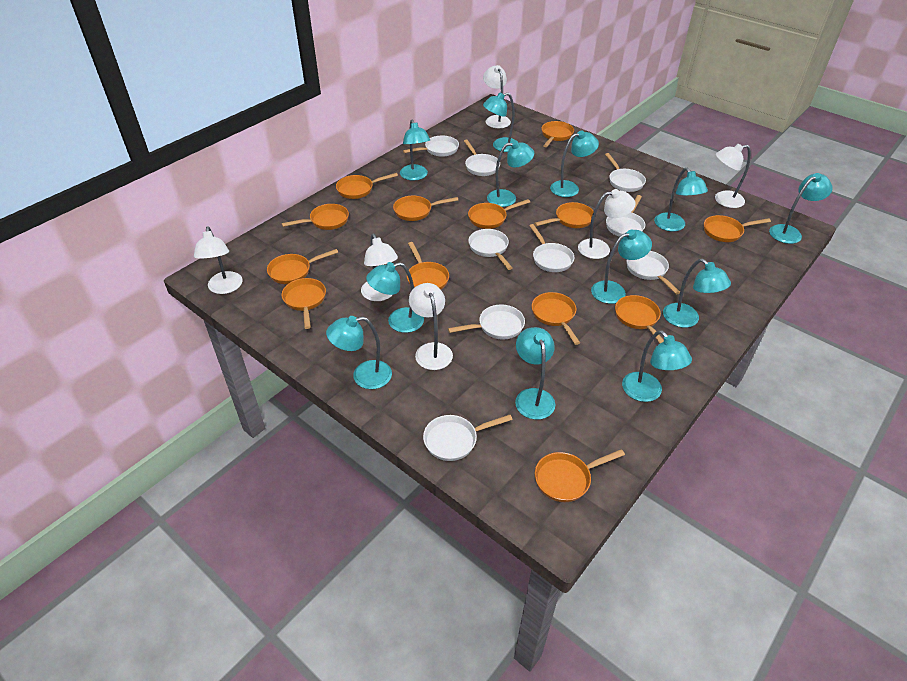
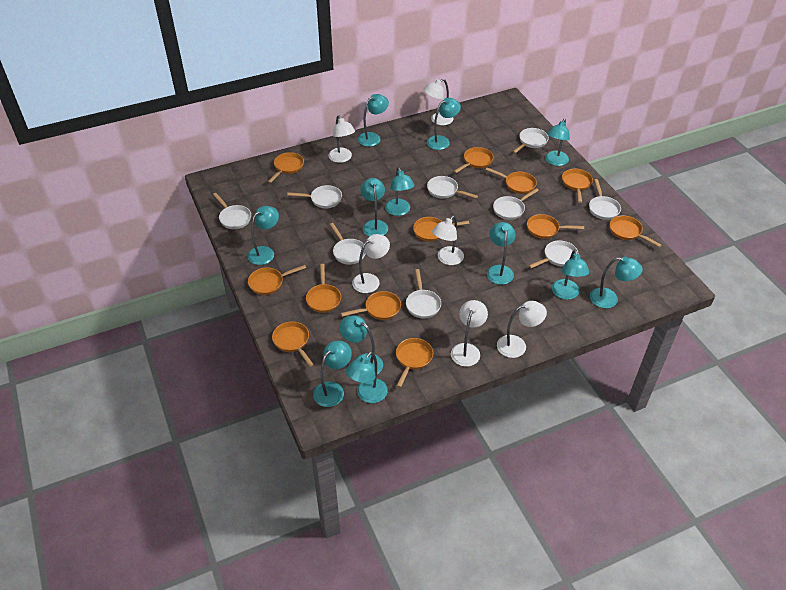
orange pan: 13 -> 12

